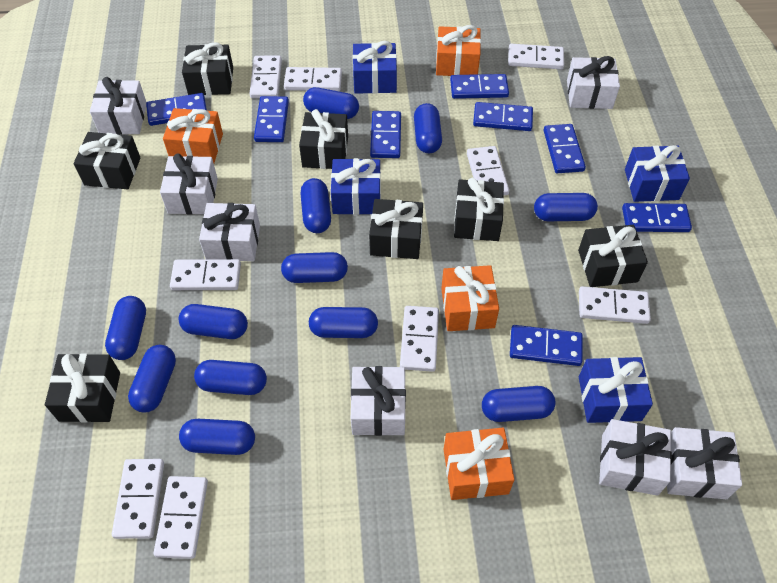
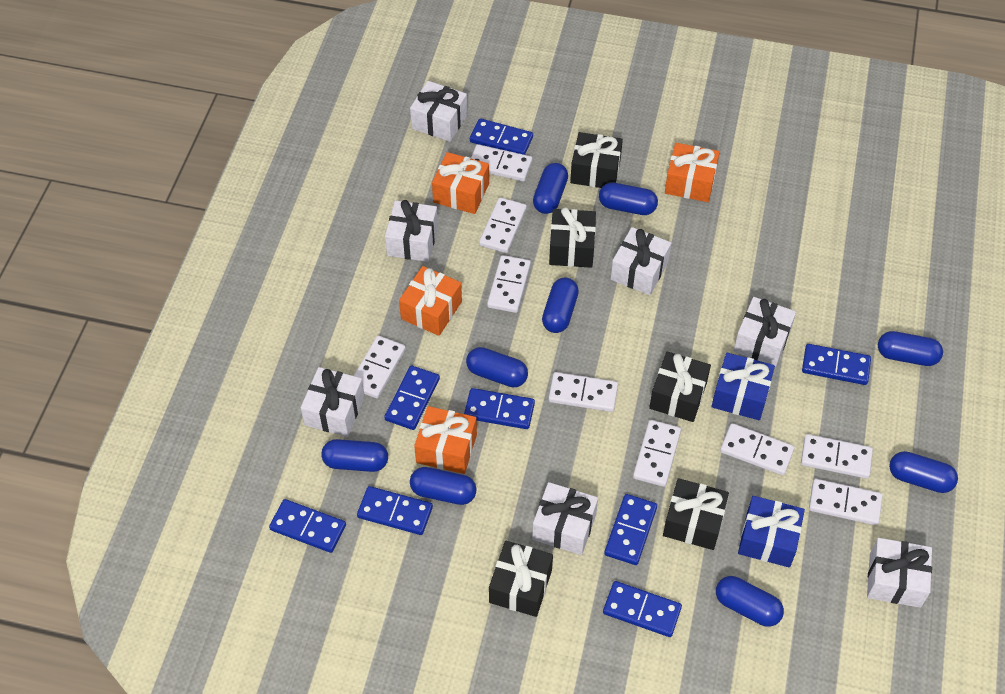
black gift: 7 -> 5
blue capsule: 12 -> 9
blue gift: 4 -> 2

